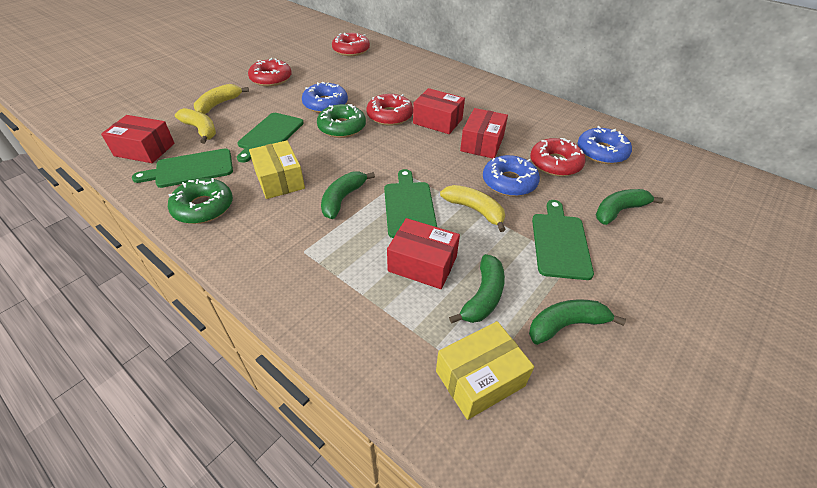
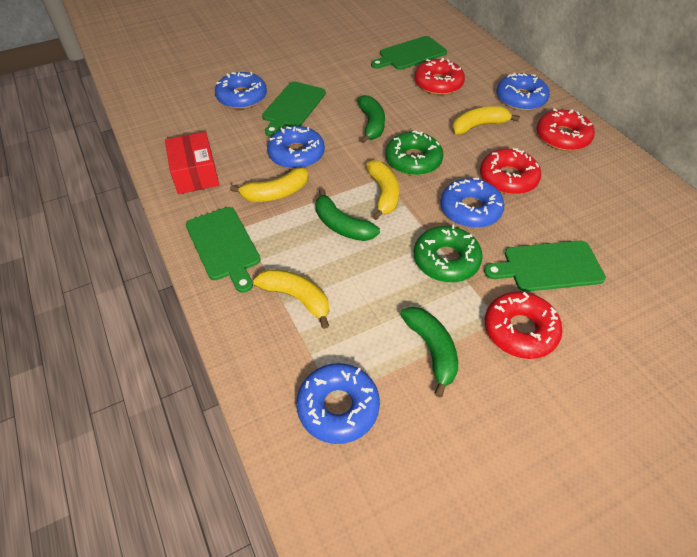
blue donut: 3 -> 5
green banana: 4 -> 3
red box: 4 -> 1
yellow banana: 3 -> 4
yellow box: 2 -> 0

